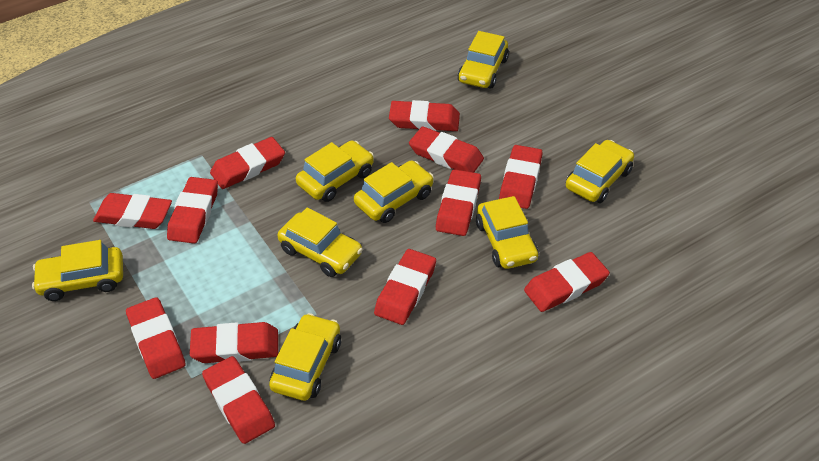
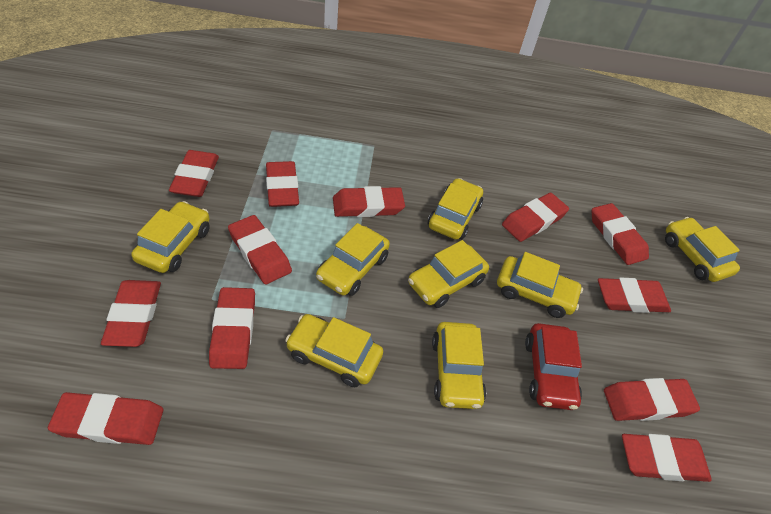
red car: 0 -> 1

